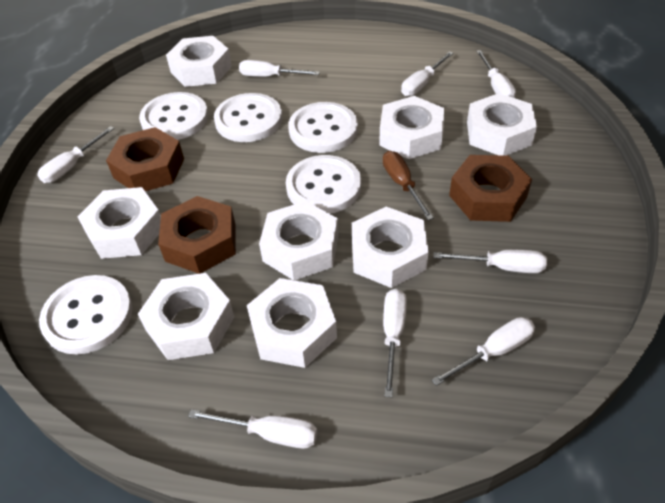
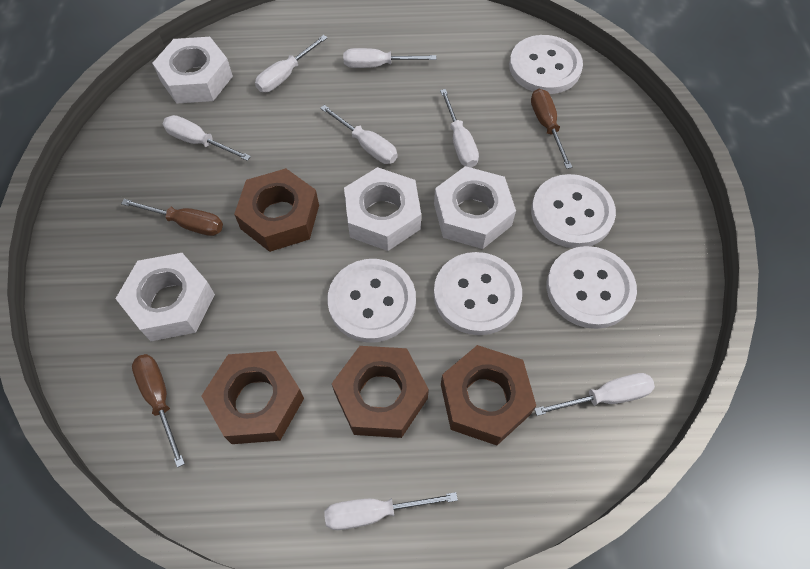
brown nut: 3 -> 4
brown screwdriver: 1 -> 3
white nut: 8 -> 4
white screwdriver: 8 -> 7

